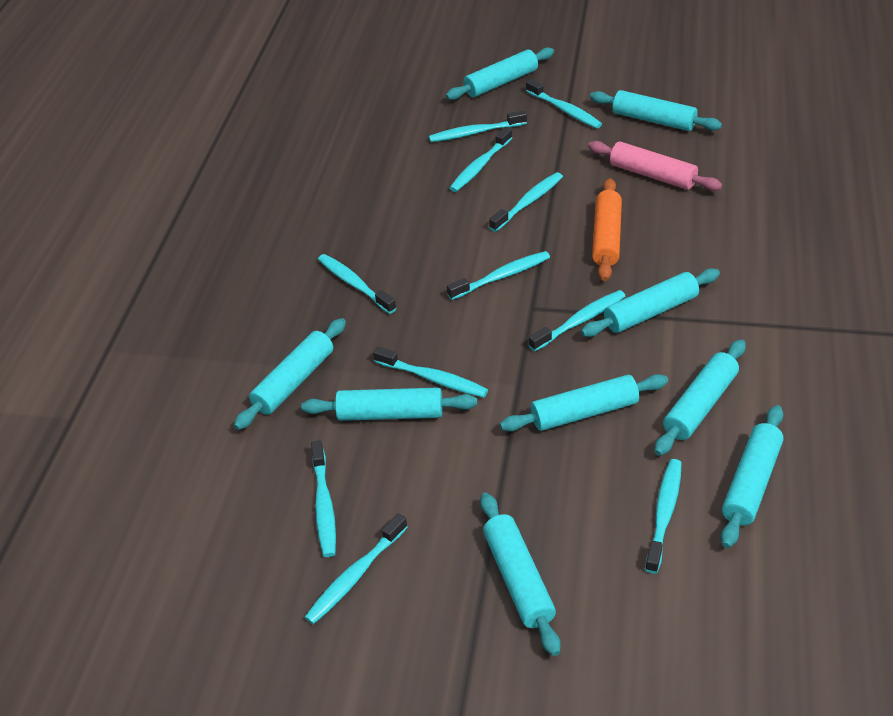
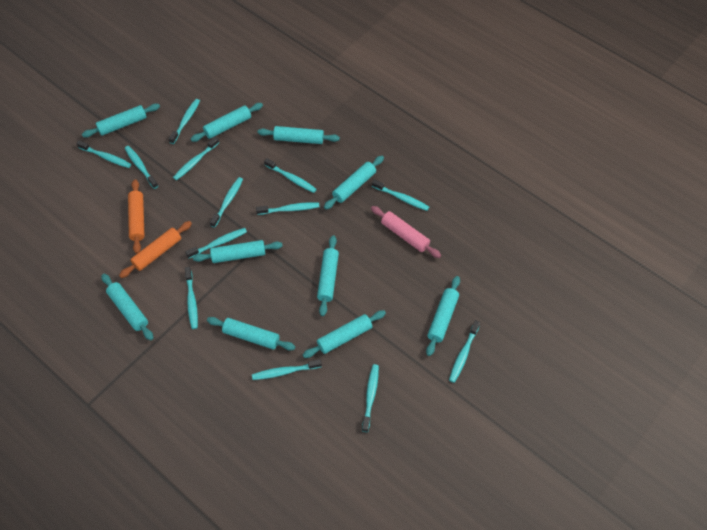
orange rolling pin: 1 -> 2
turquoise rolling pin: 9 -> 10
turquoise toothbrush: 11 -> 13

